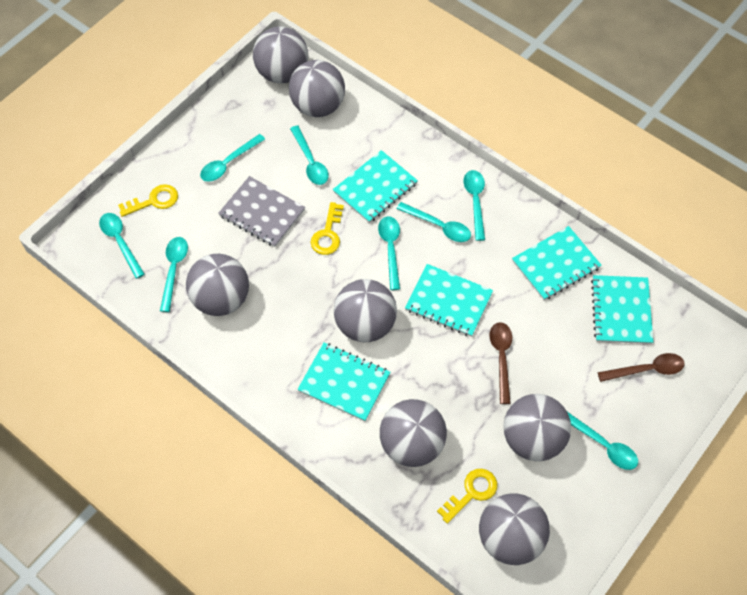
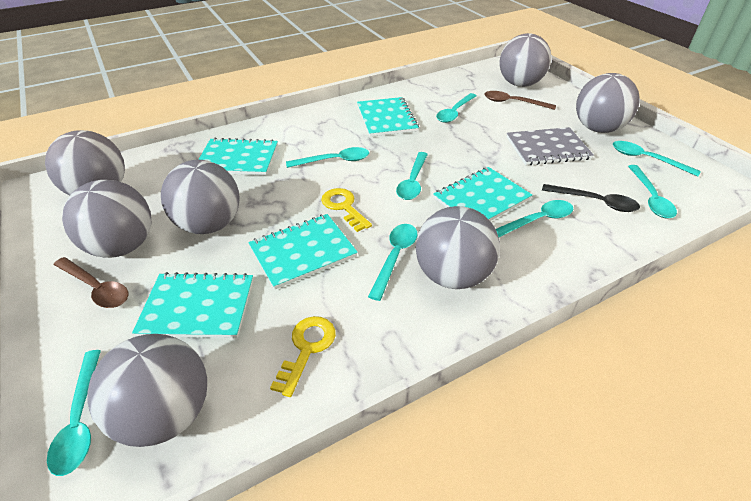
black spoon: 0 -> 1
yellow key: 3 -> 2

